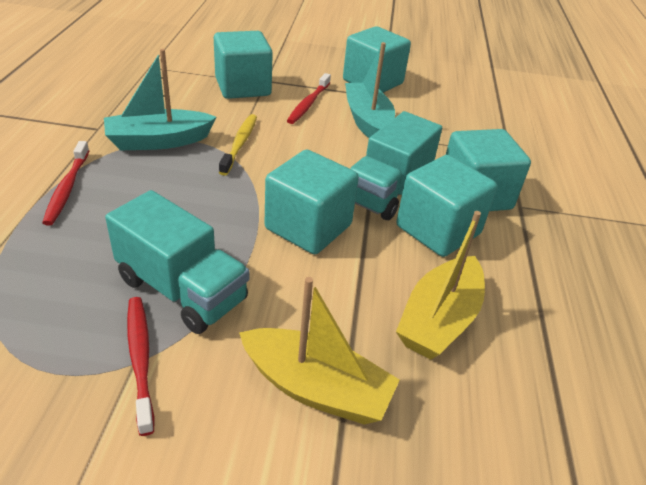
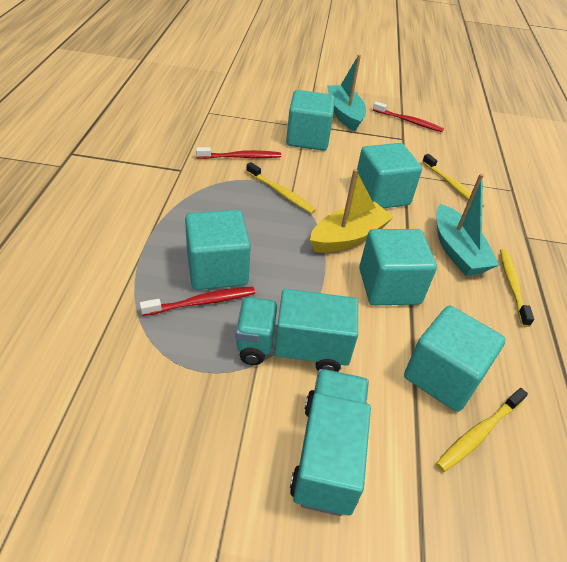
yellow boat: 2 -> 1
yellow toothbrush: 1 -> 4

